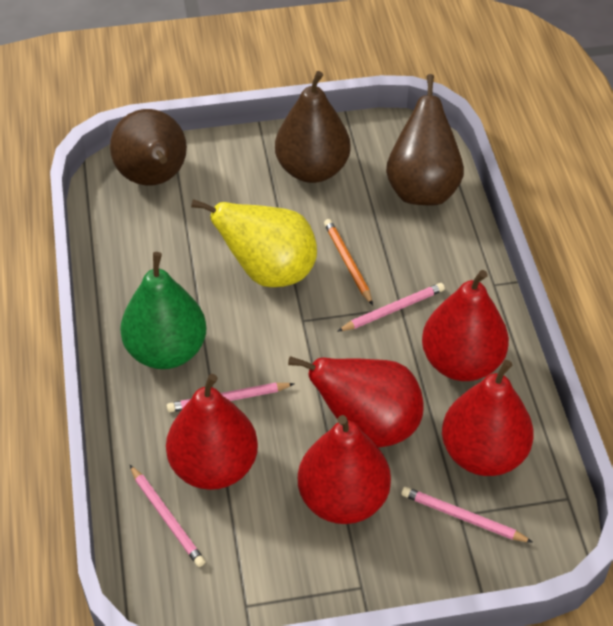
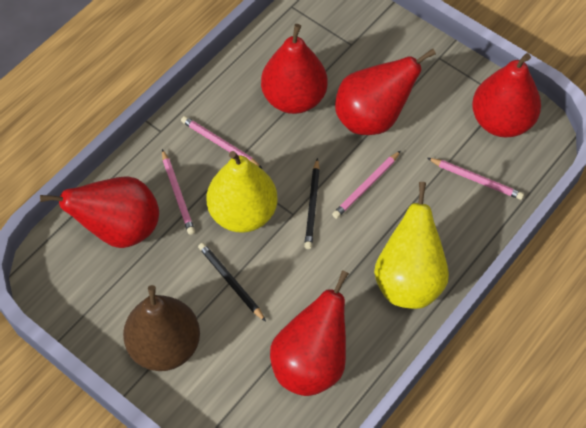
black pencil: 0 -> 2
brown pear: 3 -> 1
green pear: 1 -> 0
orange pencil: 1 -> 0
yellow pear: 1 -> 2

